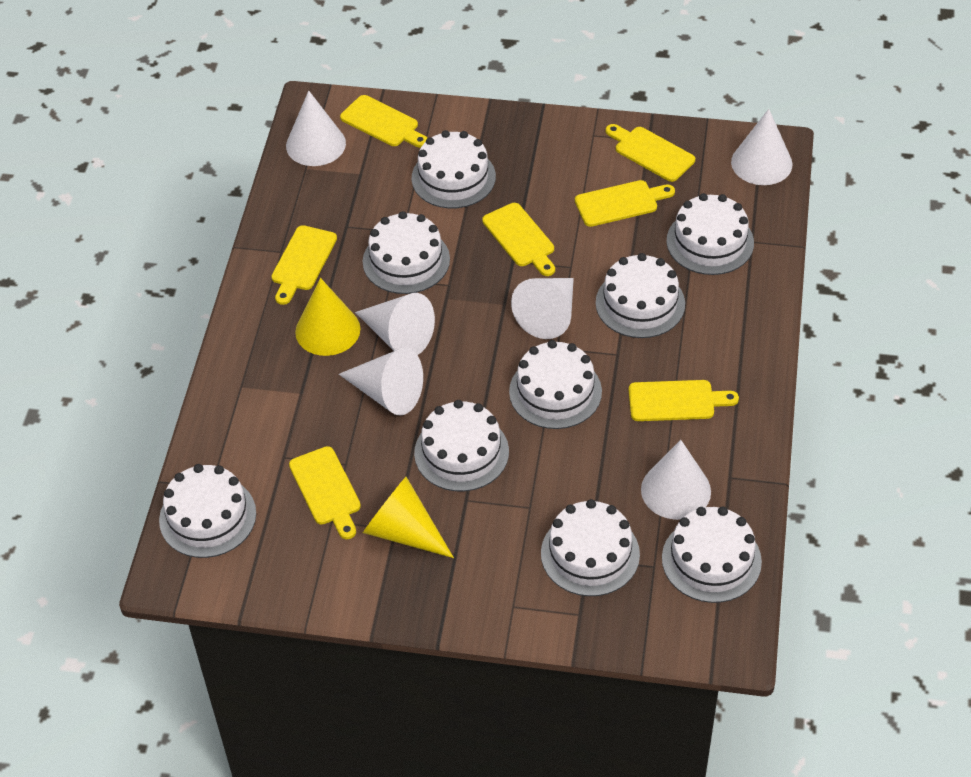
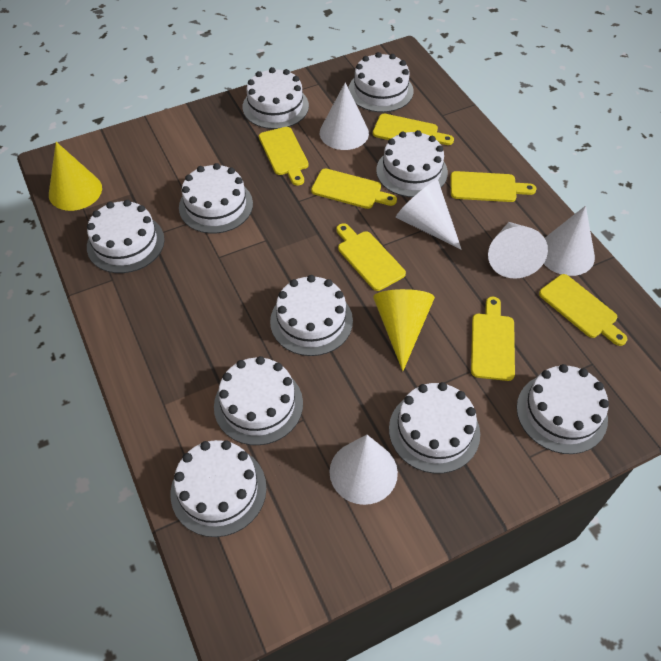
white cake: 9 -> 10
white cone: 6 -> 5

